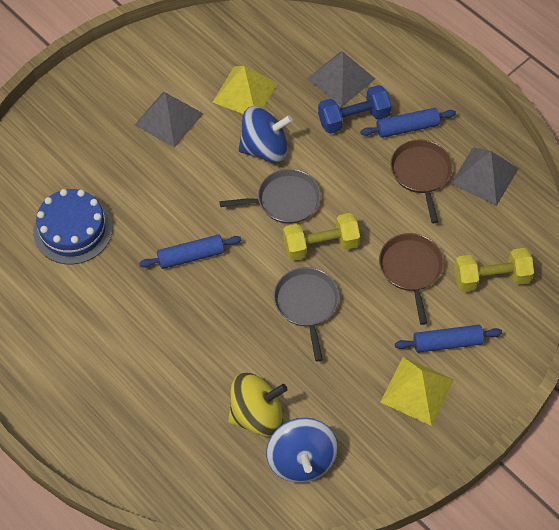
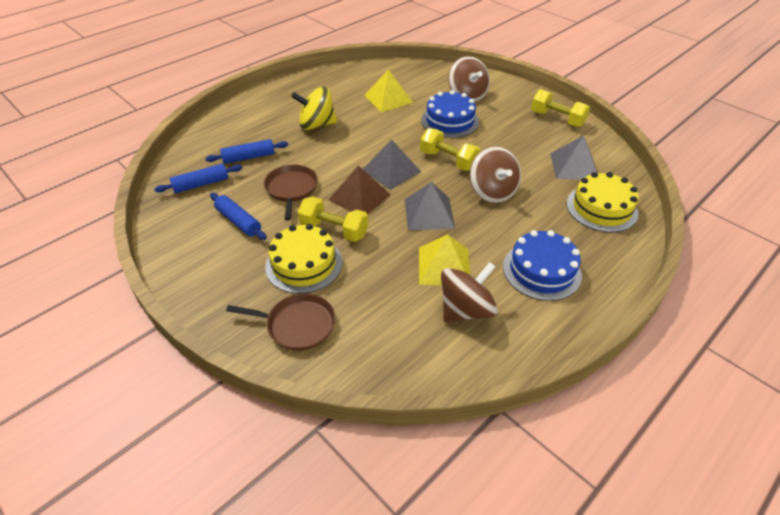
blue cake: 1 -> 2
blue dumbbell: 1 -> 0
blue spinning top: 2 -> 0
brown pyramid: 0 -> 1
brown spinning top: 0 -> 3
grey pan: 2 -> 0
yellow cake: 0 -> 2
yellow dumbbell: 2 -> 3

